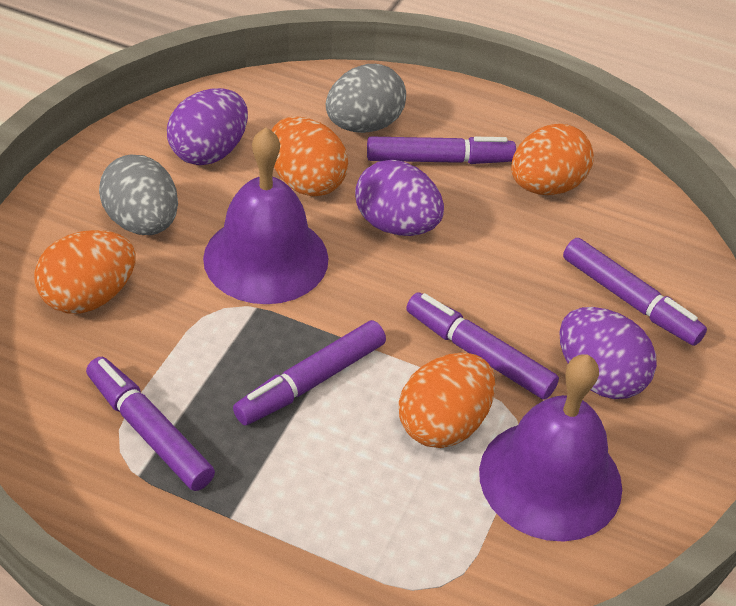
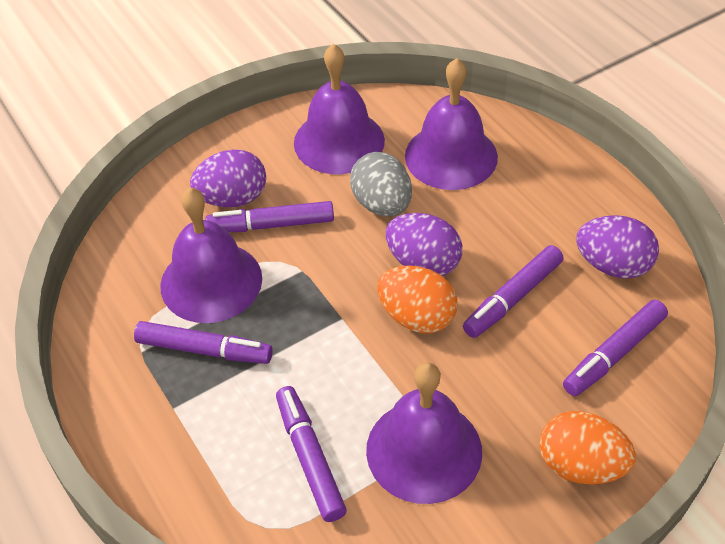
grey egg: 2 -> 1
orange egg: 4 -> 2
purple bell: 2 -> 4

